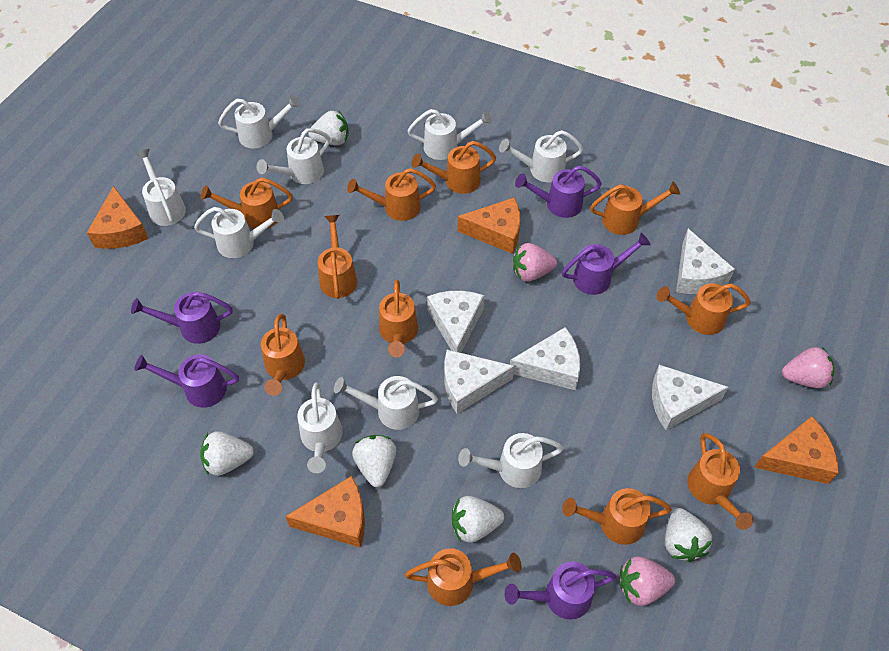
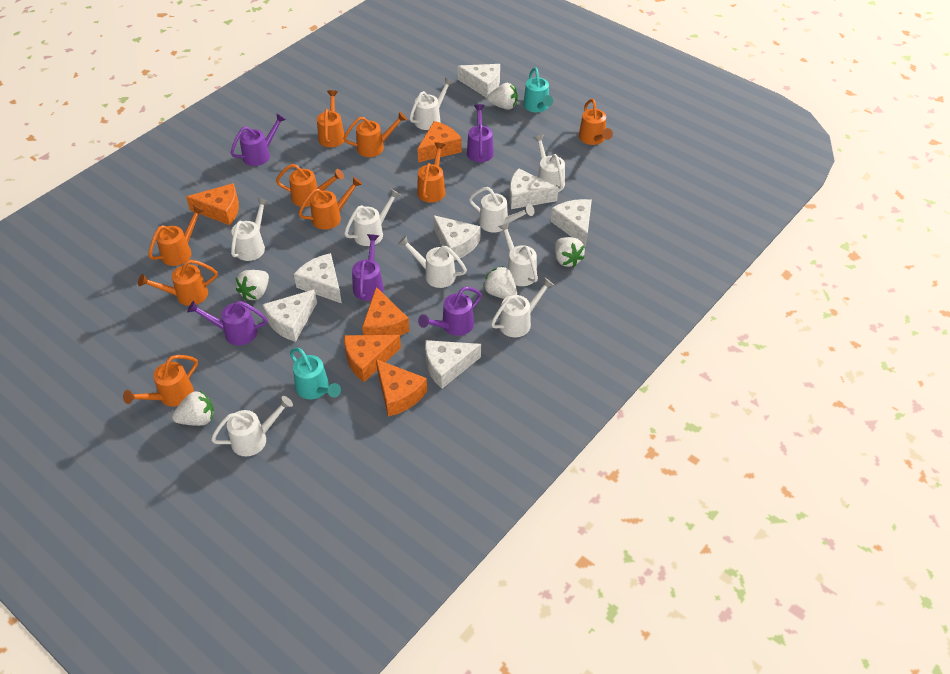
orange cheese: 4 -> 5
orange watering can: 11 -> 9
pink strawberry: 3 -> 0
turquoise watering can: 0 -> 2
white cheese: 5 -> 7

